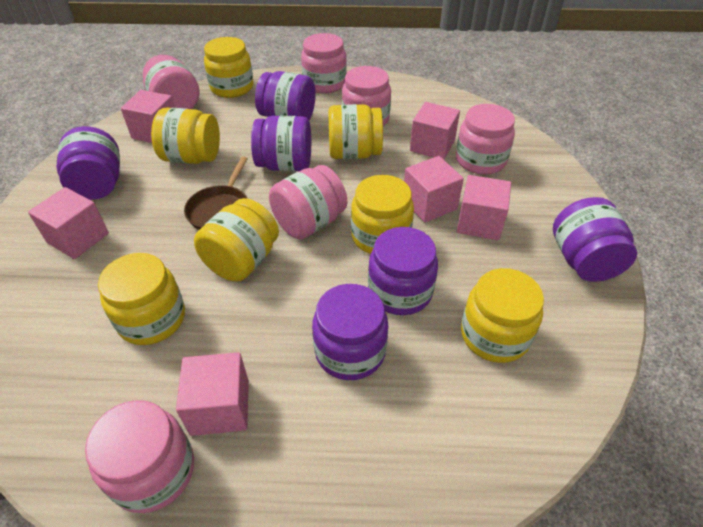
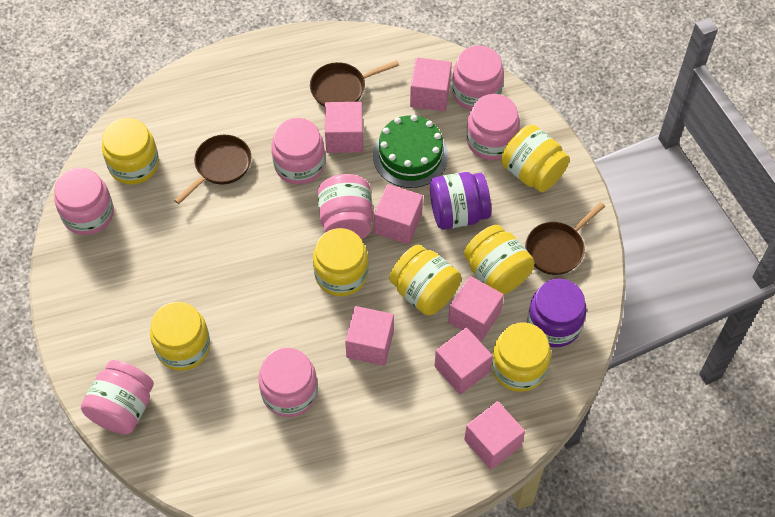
brown pan: 1 -> 3
green cake: 0 -> 1
pink cube: 6 -> 7
pink jar: 6 -> 7
purple jar: 6 -> 2

